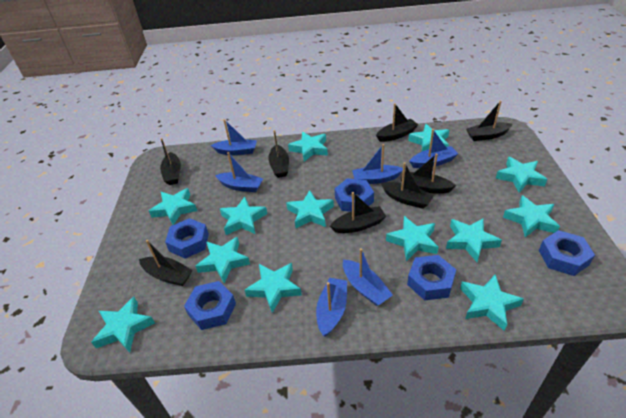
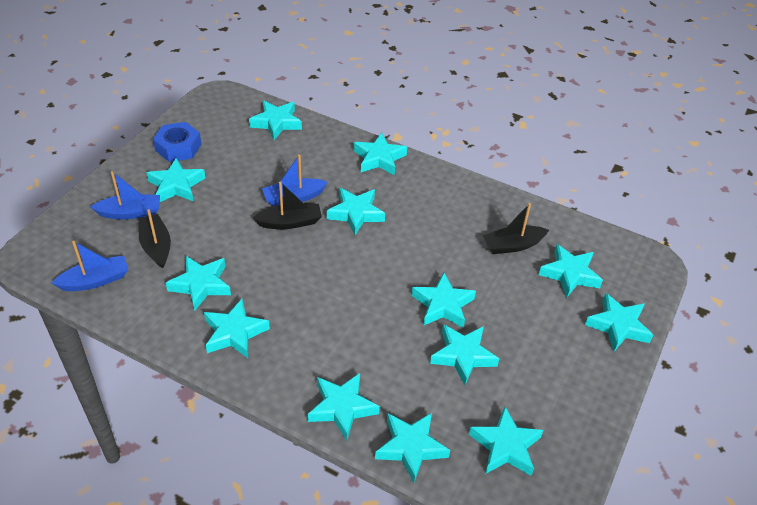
black boat: 8 -> 3
blue boat: 6 -> 3
blue nut: 5 -> 1

